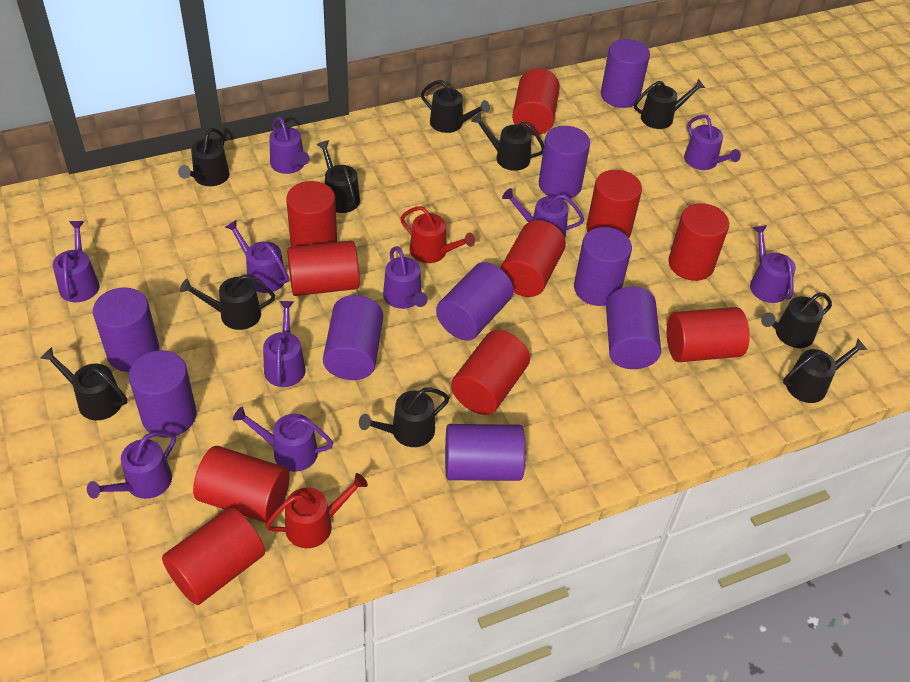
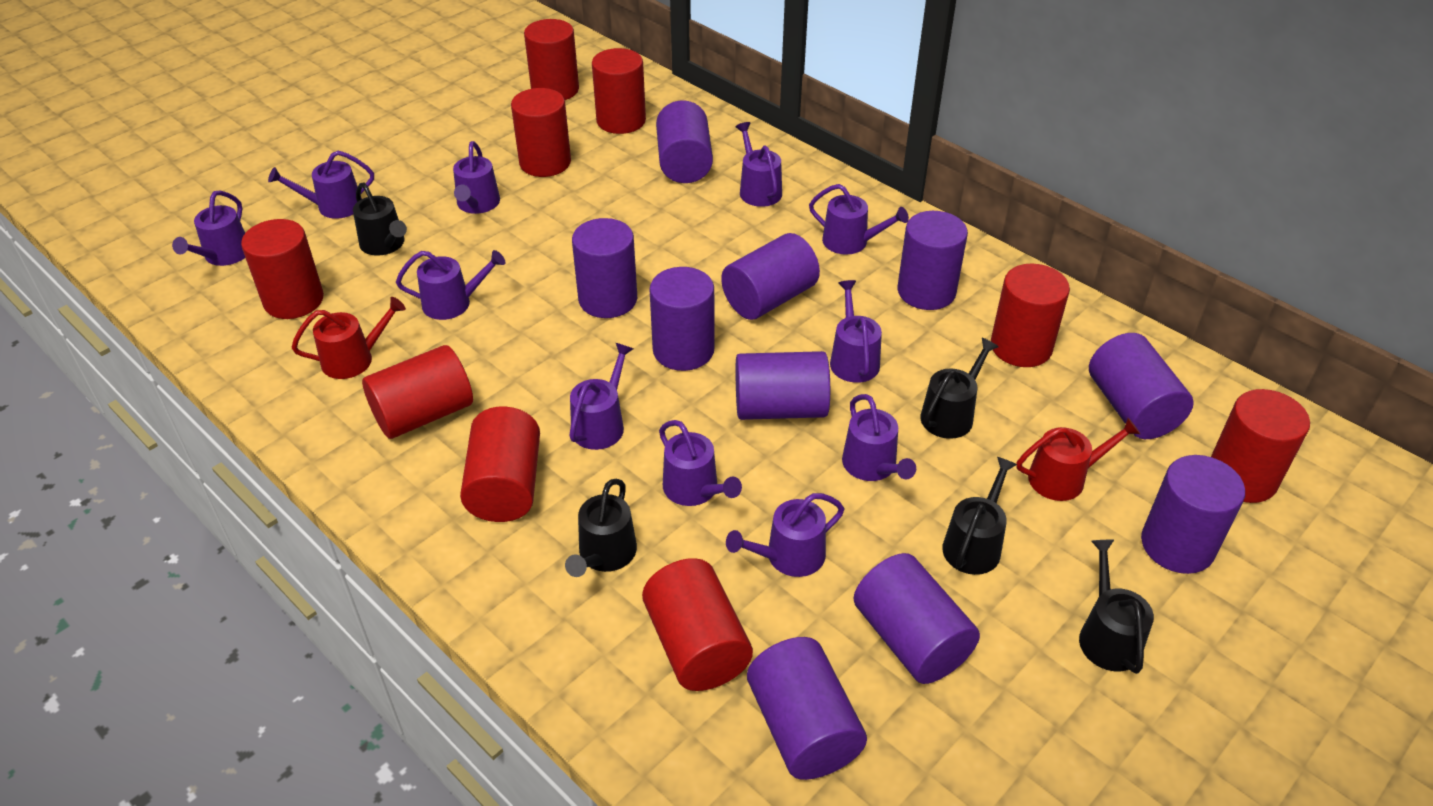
black watering can: 10 -> 5
purple cylinder: 9 -> 10
purple watering can: 10 -> 11
red cylinder: 10 -> 9

